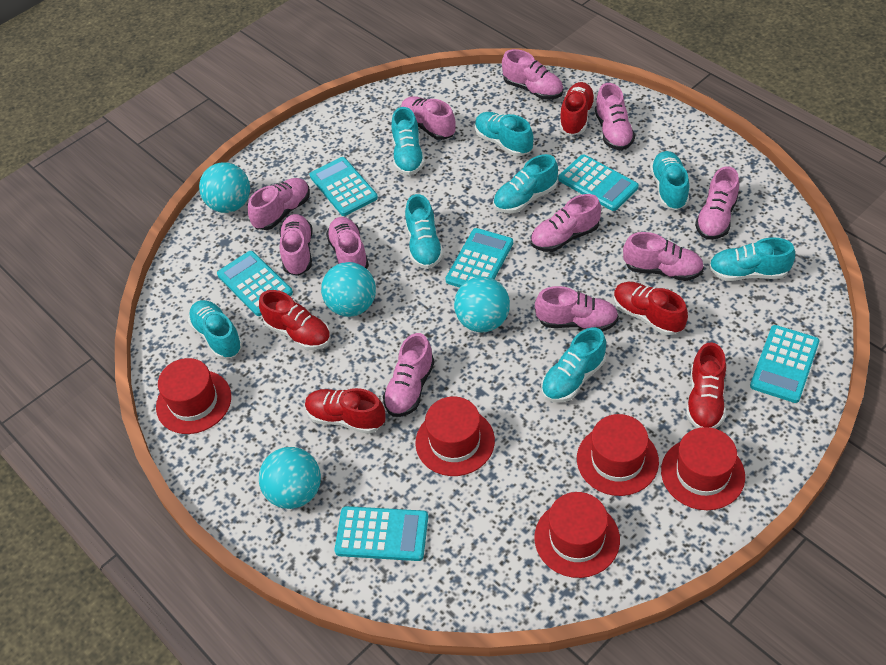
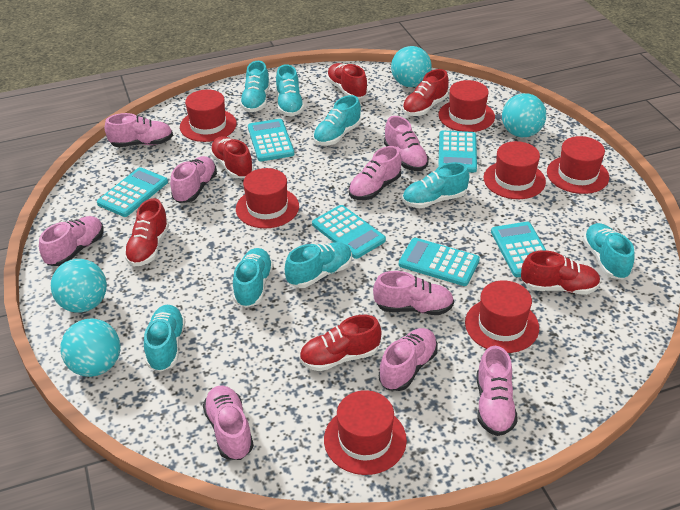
pink shoe: 11 -> 9
red hat: 5 -> 7
red shoe: 5 -> 6

